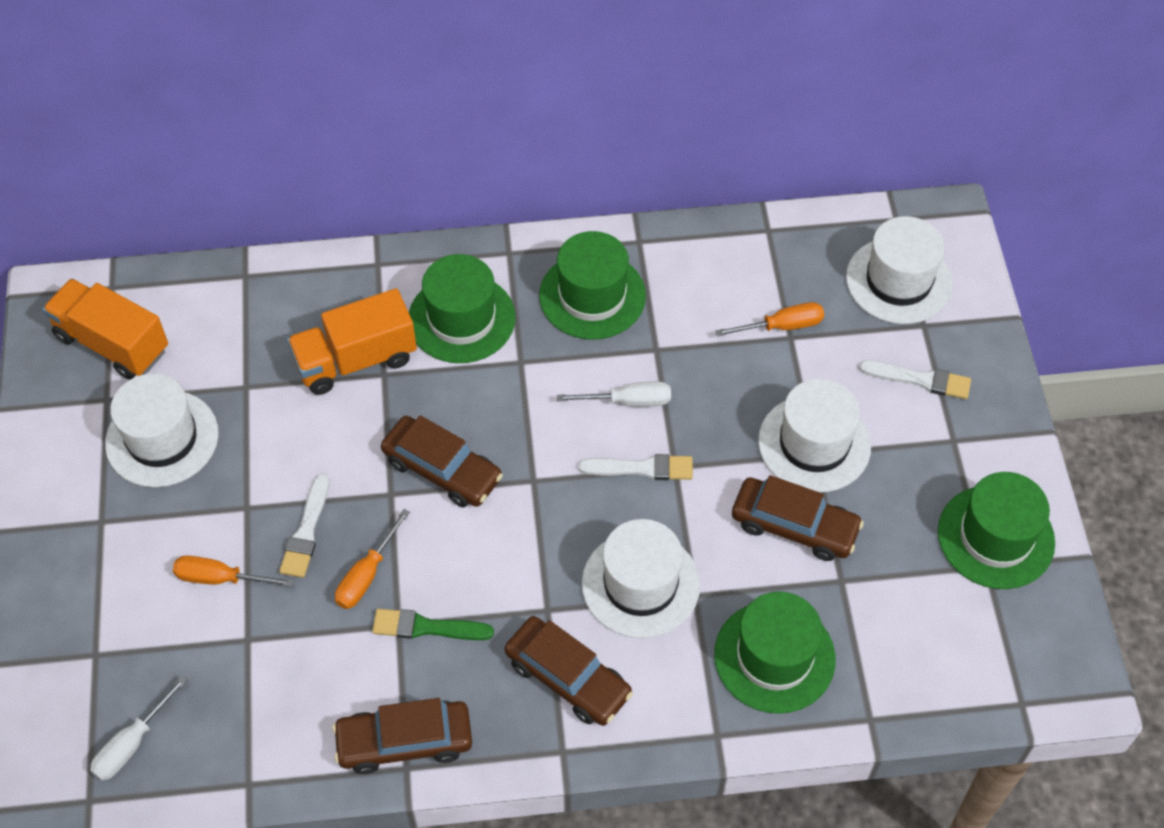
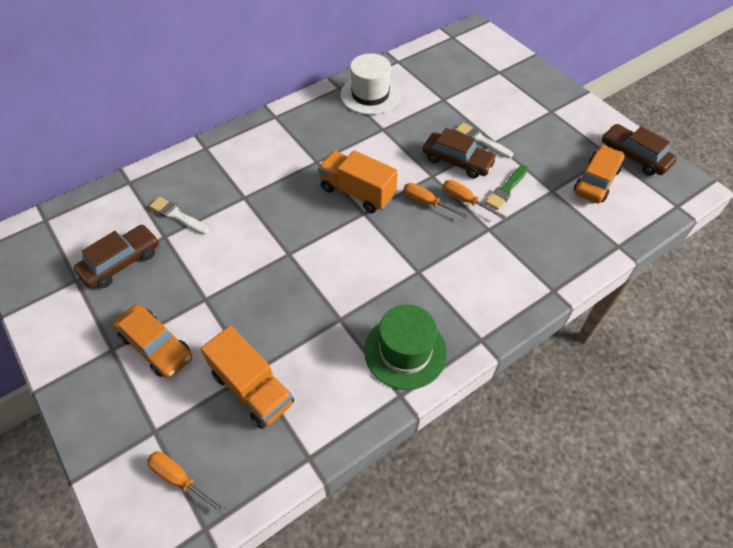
brown car: 4 -> 3
green hat: 4 -> 1
orange car: 0 -> 2
white brush: 3 -> 2
white hat: 4 -> 1
white screwdriver: 2 -> 0

